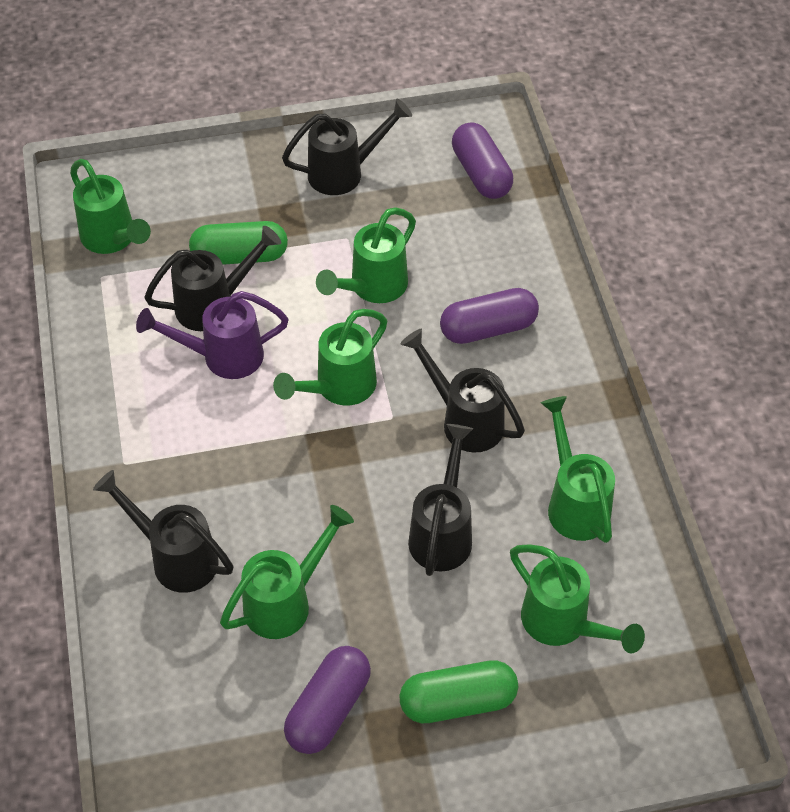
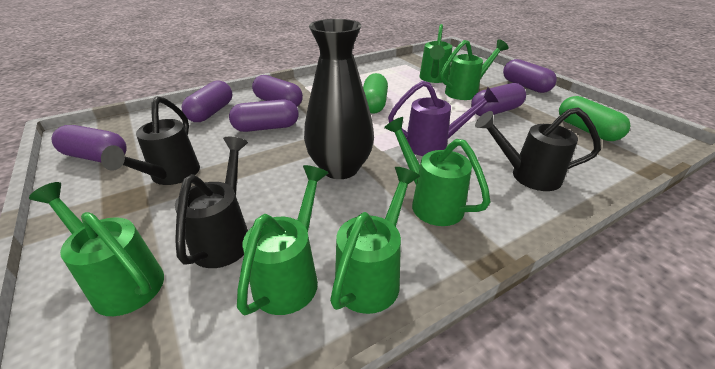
black vase: 0 -> 1
black watering can: 5 -> 3
purple capsule: 3 -> 6

